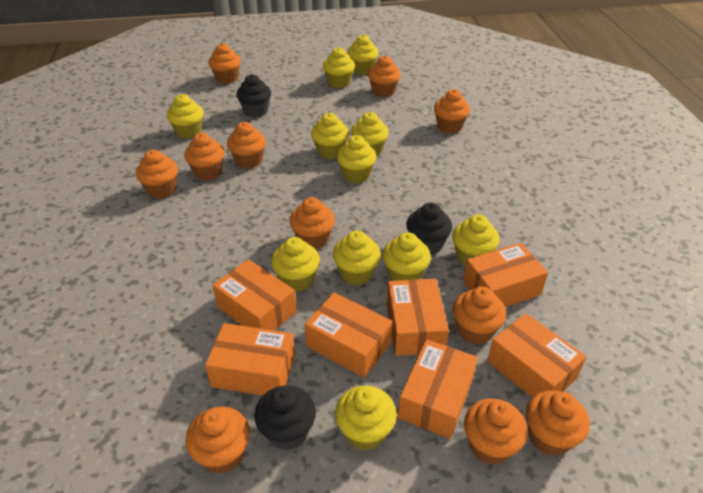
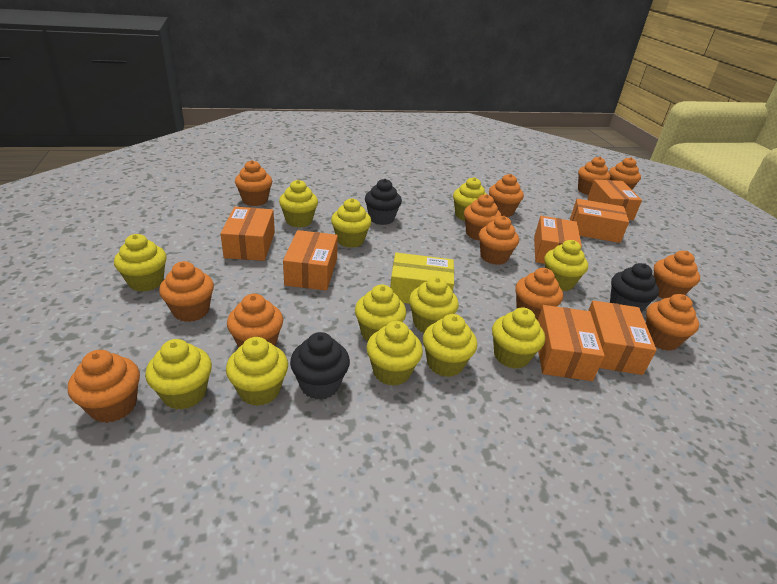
orange cupcake: 11 -> 12
yellow box: 0 -> 1
yellow cupcake: 11 -> 12

